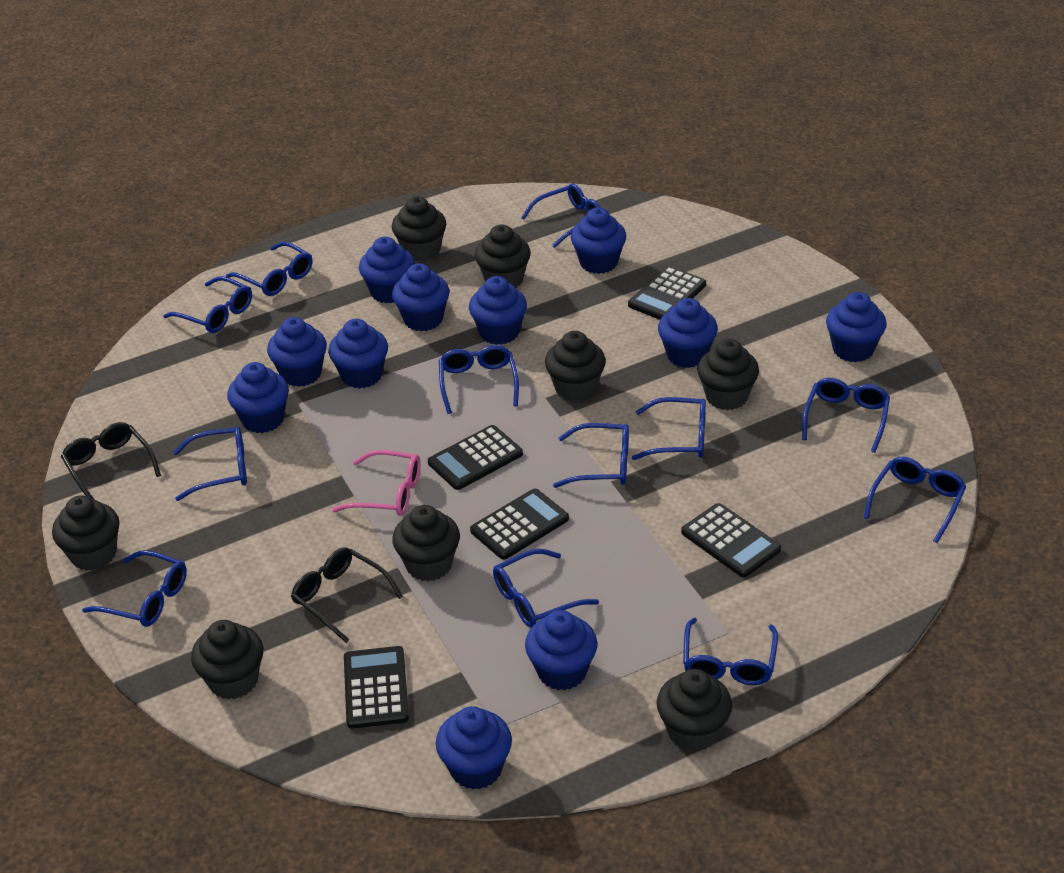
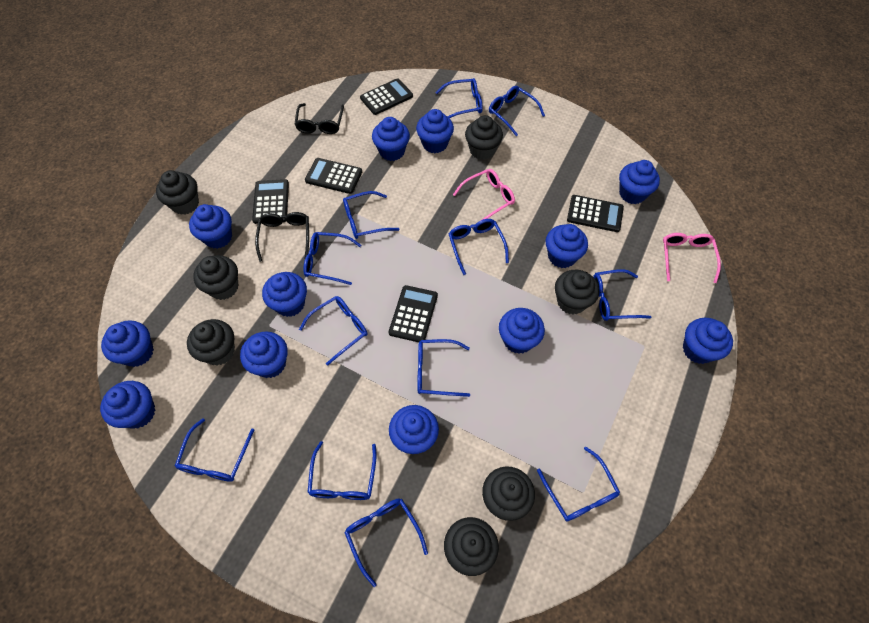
black cupcake: 8 -> 7
blue cupcake: 11 -> 12
pink glasses: 1 -> 2

